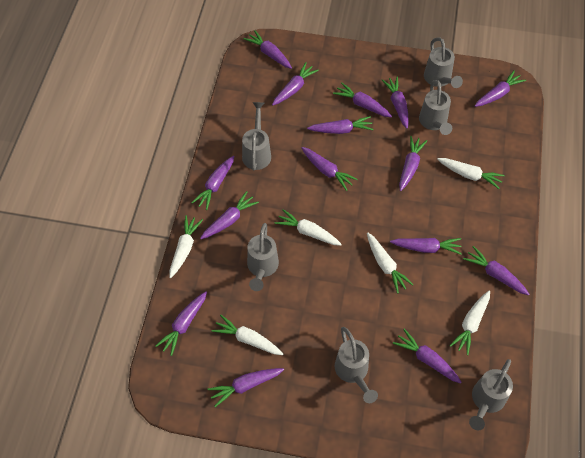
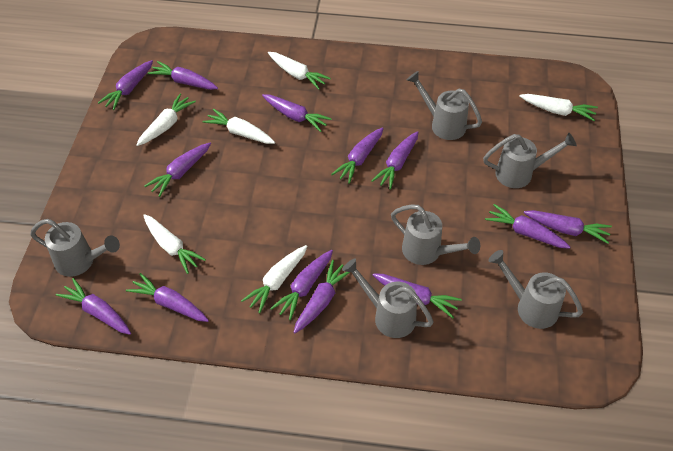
purple carrot: 15 -> 13

